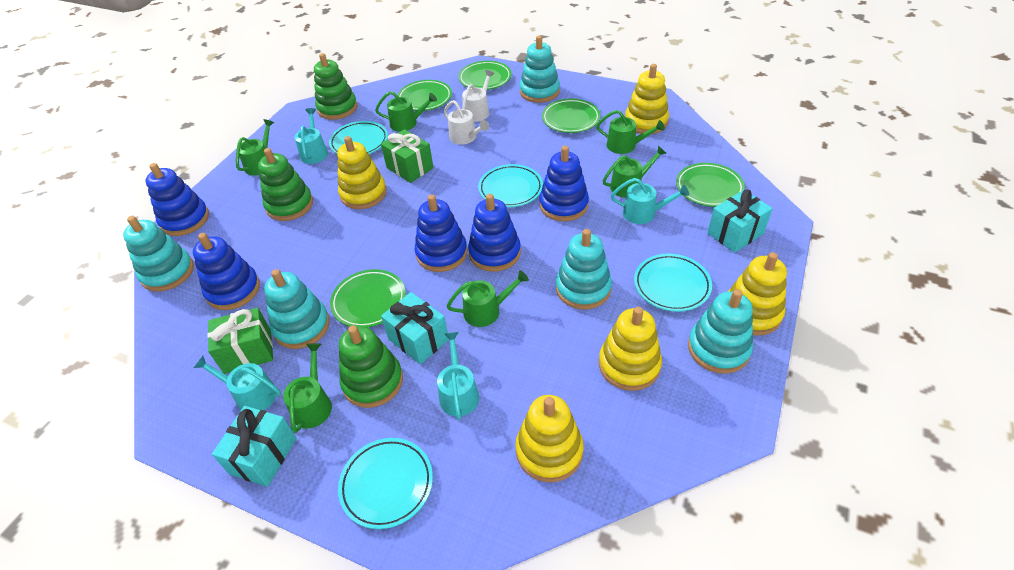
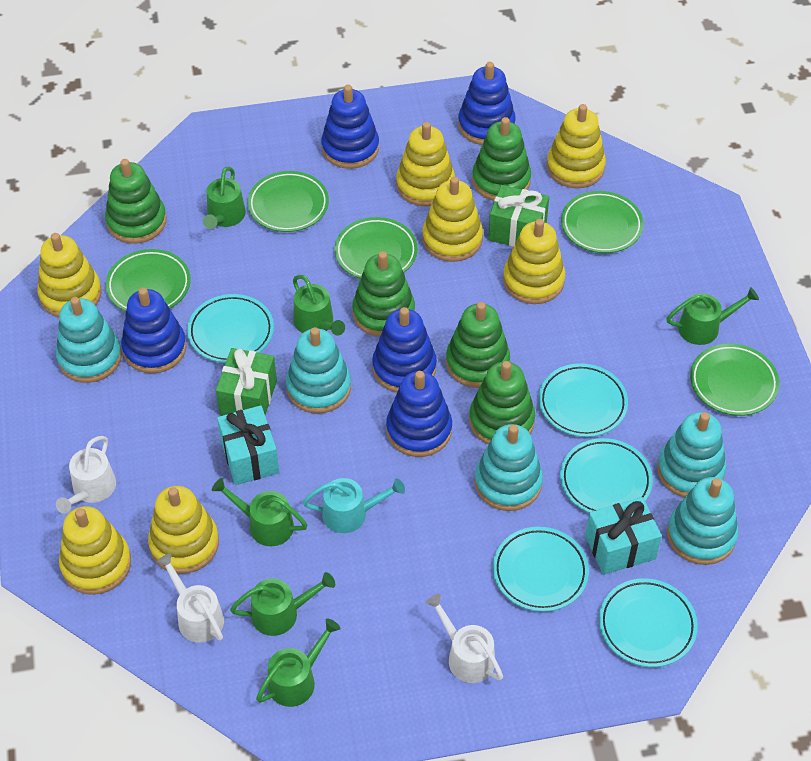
green stacking toy: 3 -> 5
turquoise gift: 3 -> 2
turquoise plate: 4 -> 5
turquoise watering can: 4 -> 1
white watering can: 2 -> 3
yellow stacking toy: 5 -> 7

